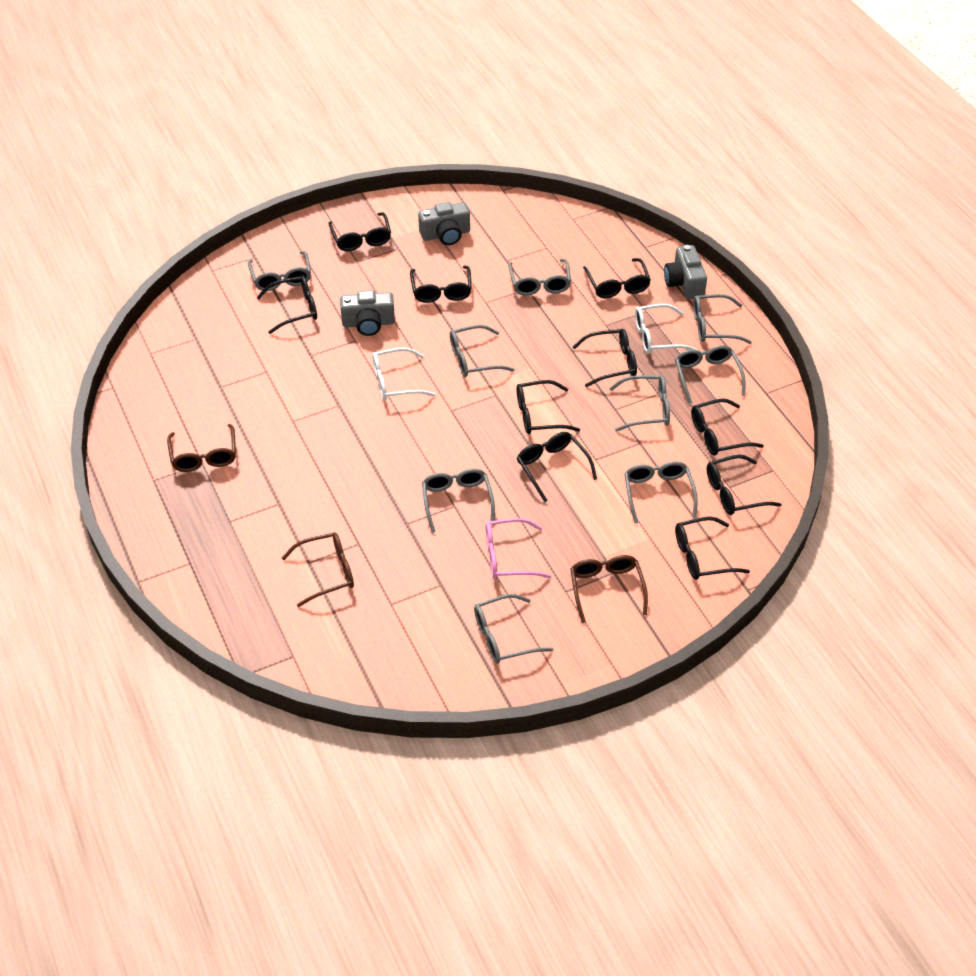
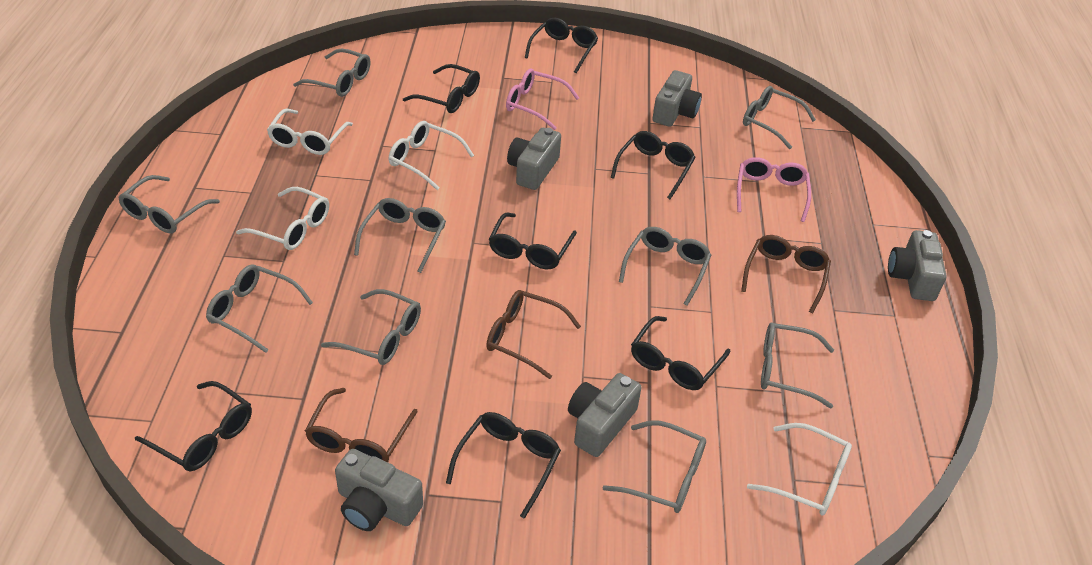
black glasses: 10 -> 7
grey camera: 3 -> 5
pink glasses: 1 -> 2
white glasses: 2 -> 4

